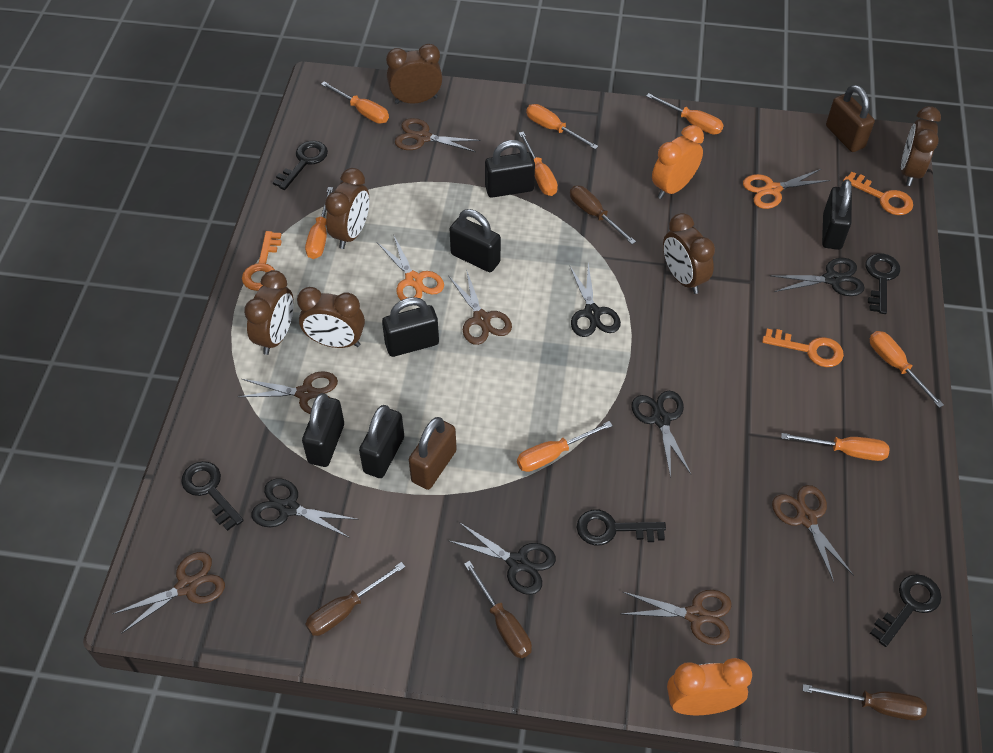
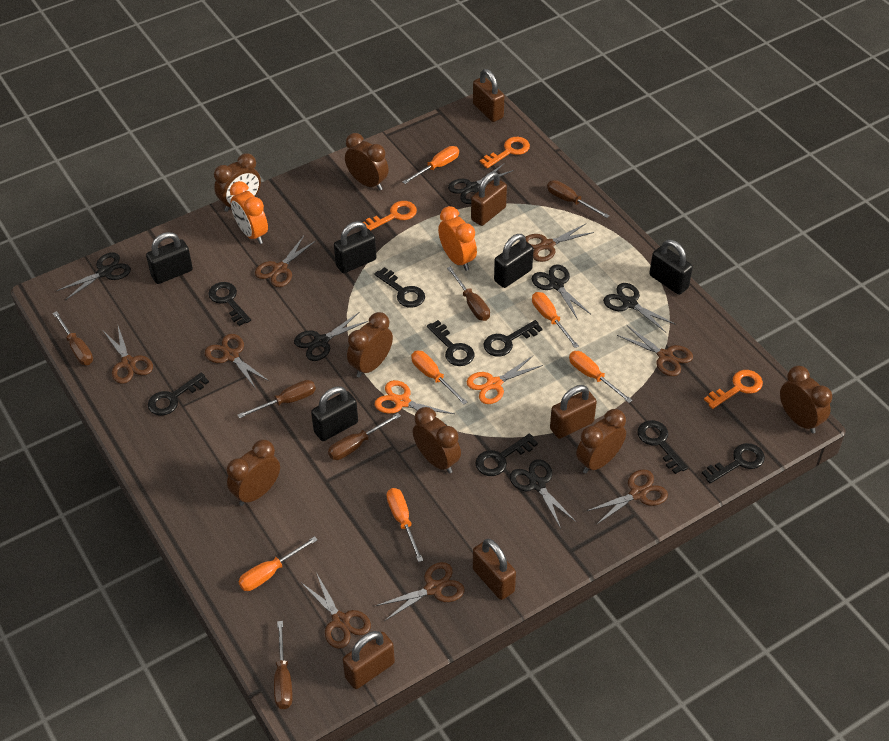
black key: 5 -> 8
black padlock: 6 -> 5
black scissors: 5 -> 6
brown clock: 6 -> 7
brown padlock: 2 -> 5
brown scissors: 6 -> 8
brown screwdriver: 4 -> 6
orange screwdriver: 8 -> 6

